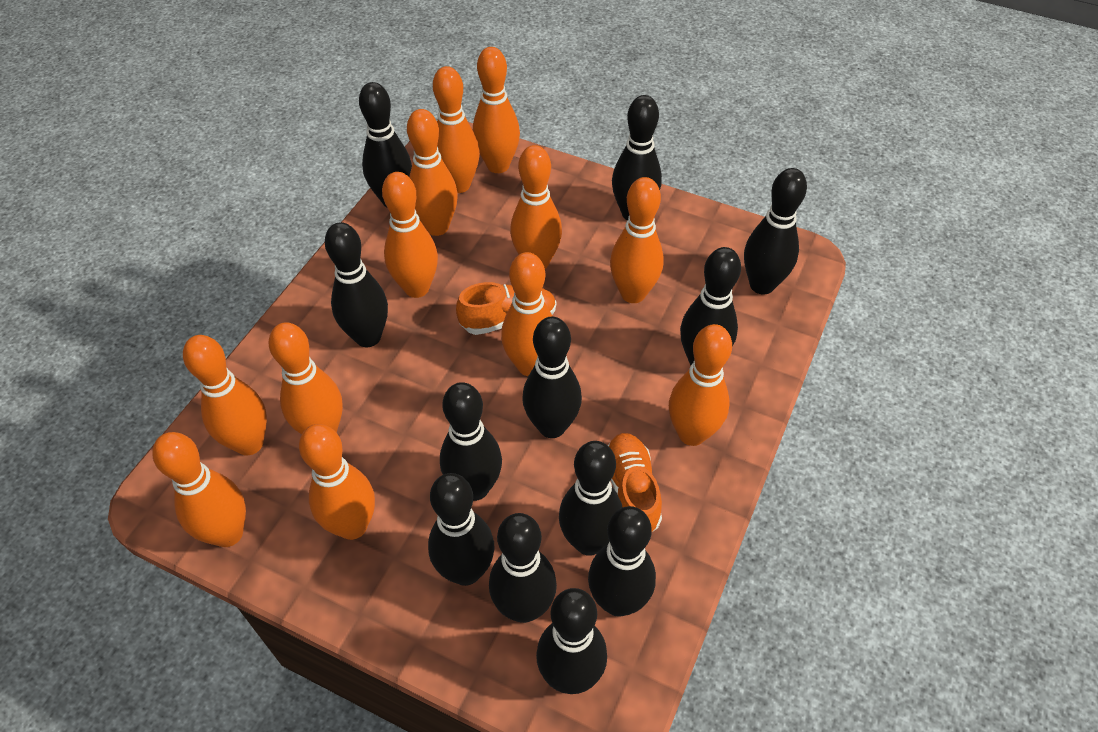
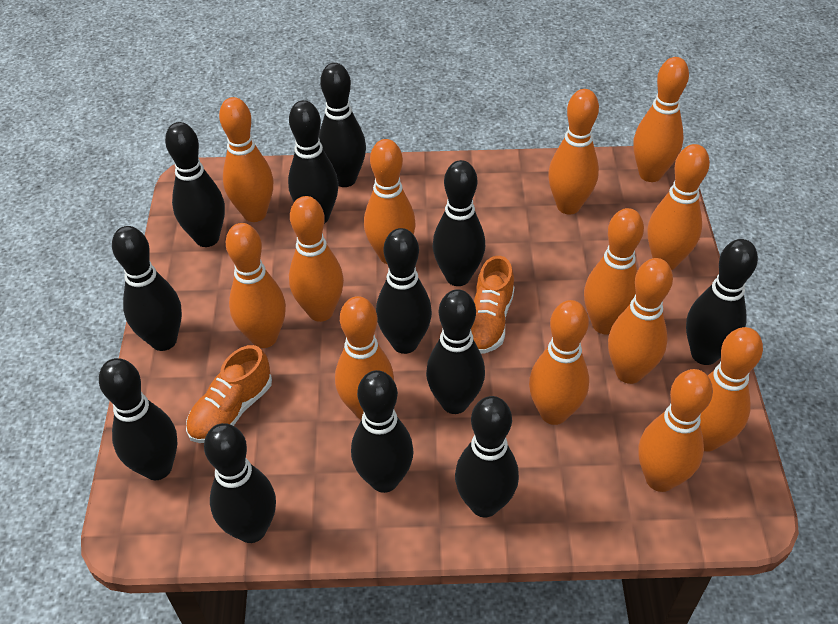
orange bowling pin: 12 -> 13

